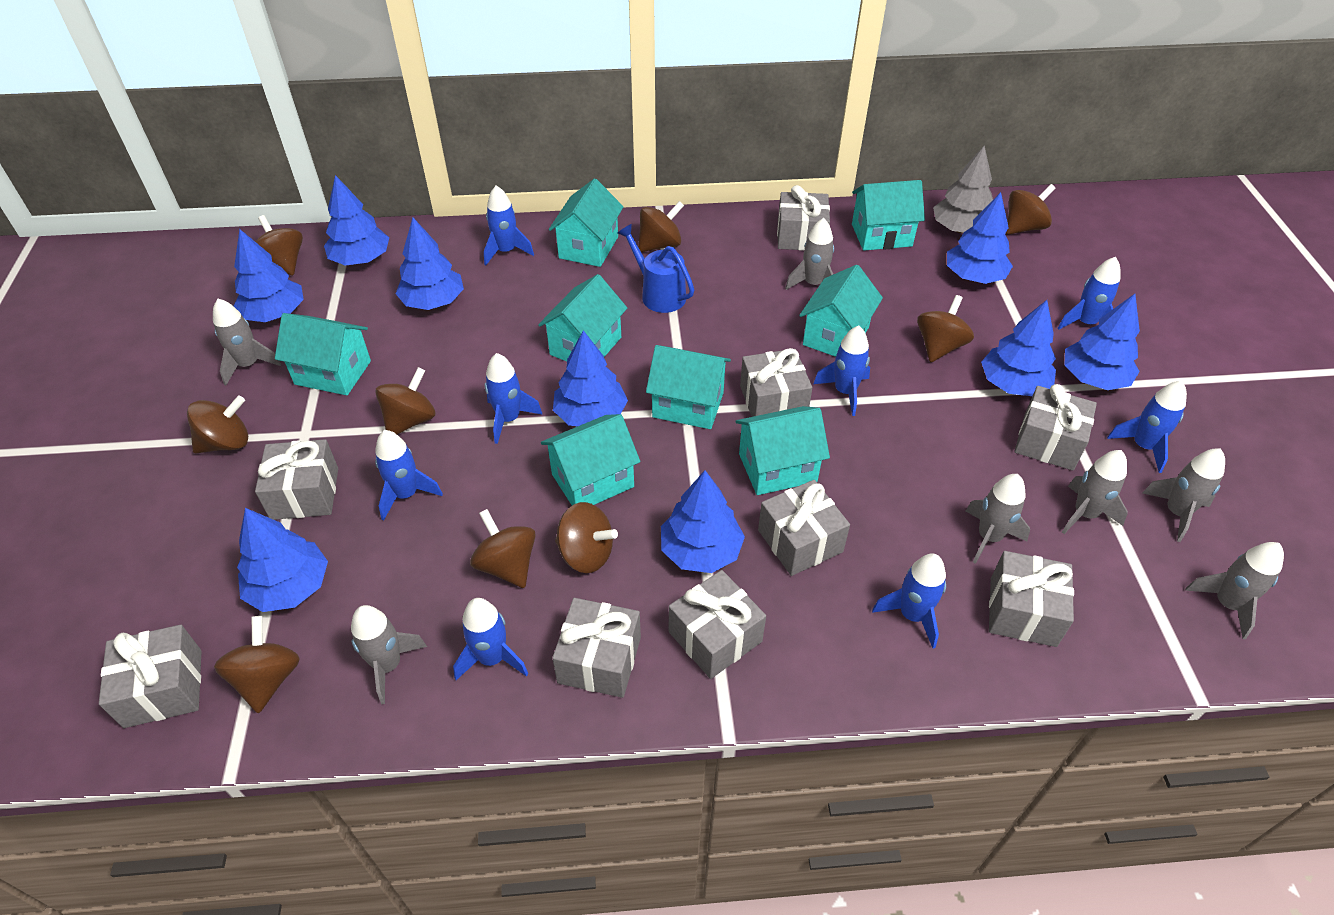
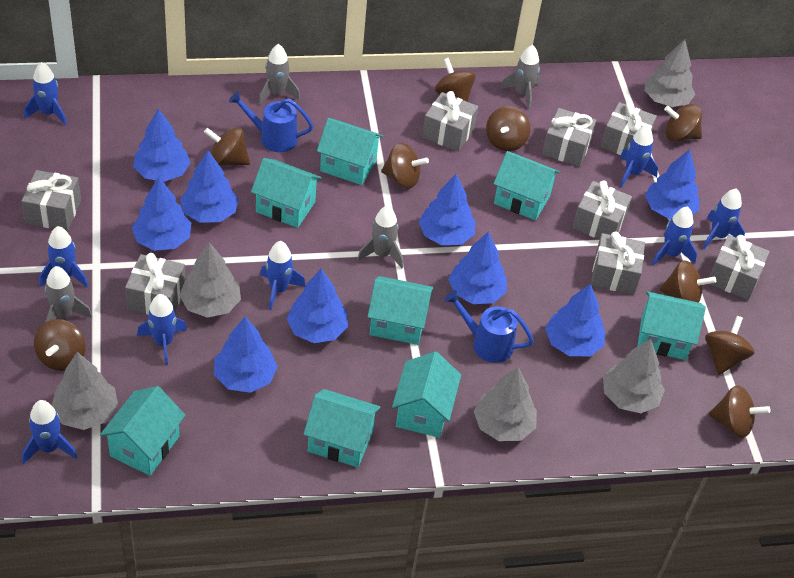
blue watering can: 1 -> 2
grey gift: 9 -> 8
grey rocket: 7 -> 4
grey tree: 1 -> 5

